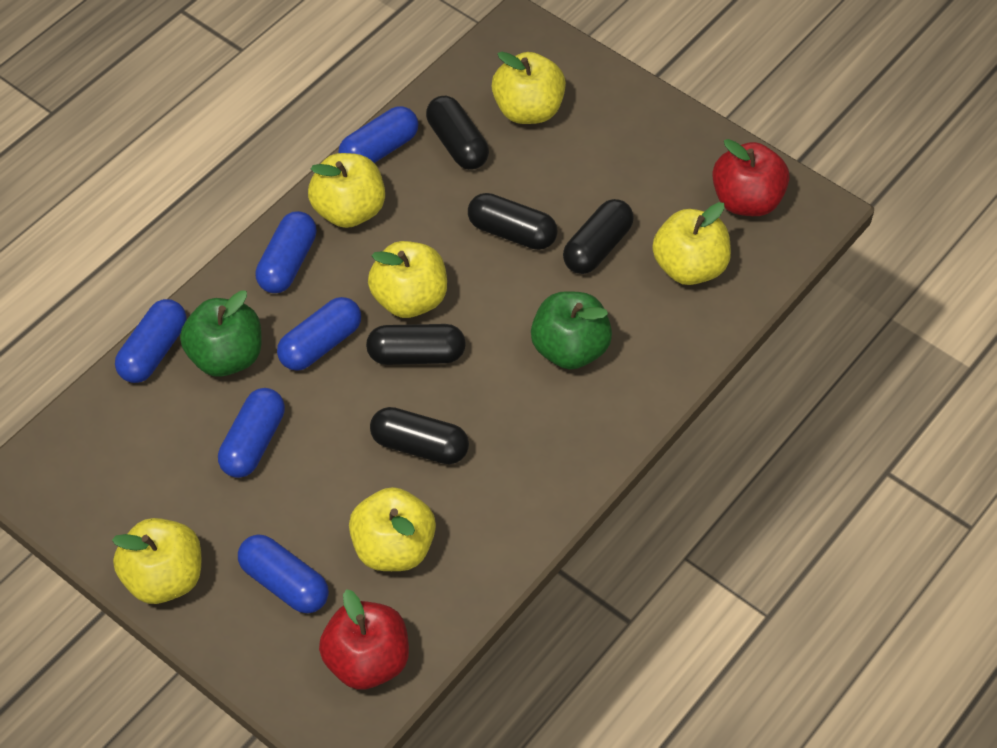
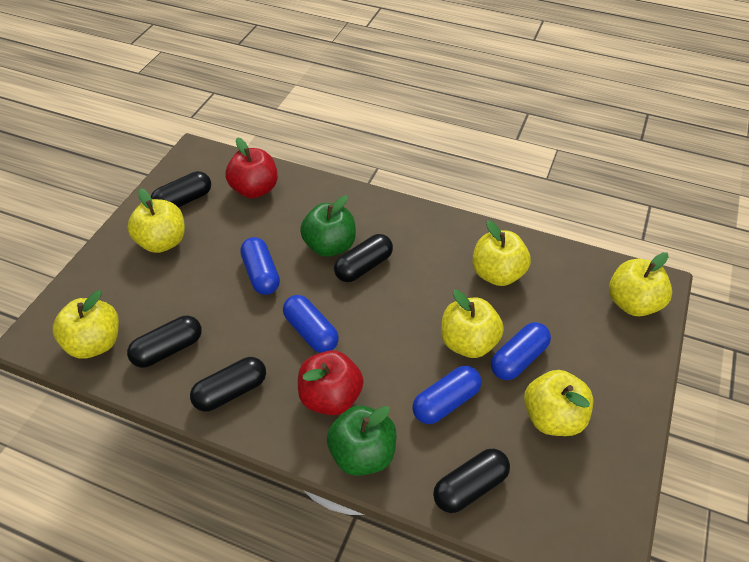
blue capsule: 6 -> 4

